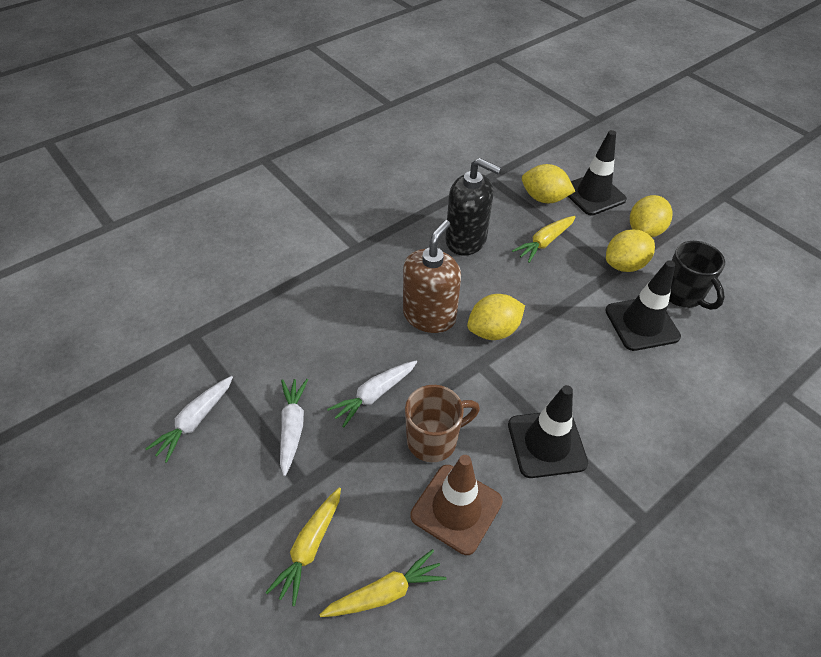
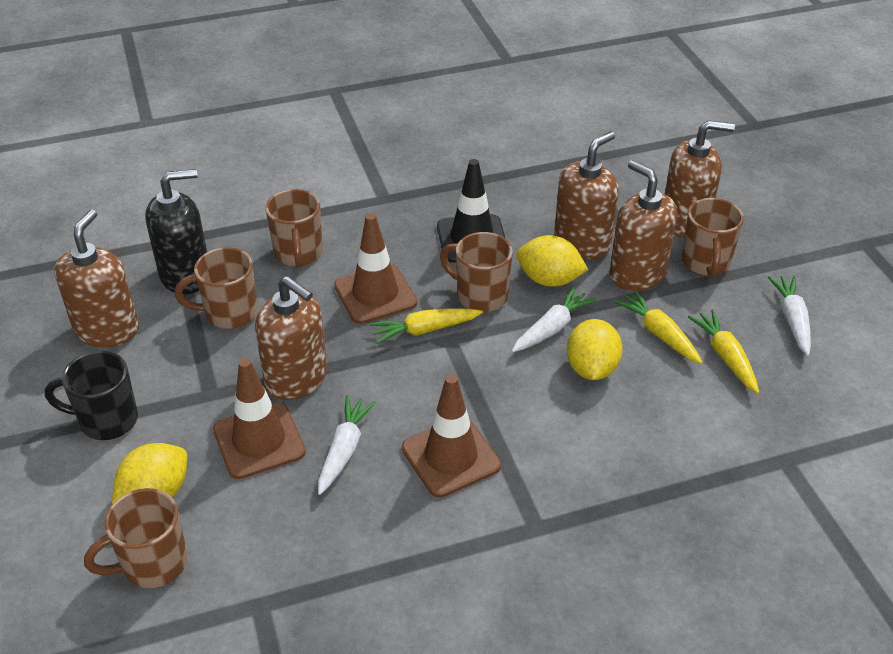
black traffic cone: 3 -> 1
brown mug: 1 -> 5
brown soap dispenser: 1 -> 5
brown traffic cone: 1 -> 3
yellow lemon: 4 -> 3

